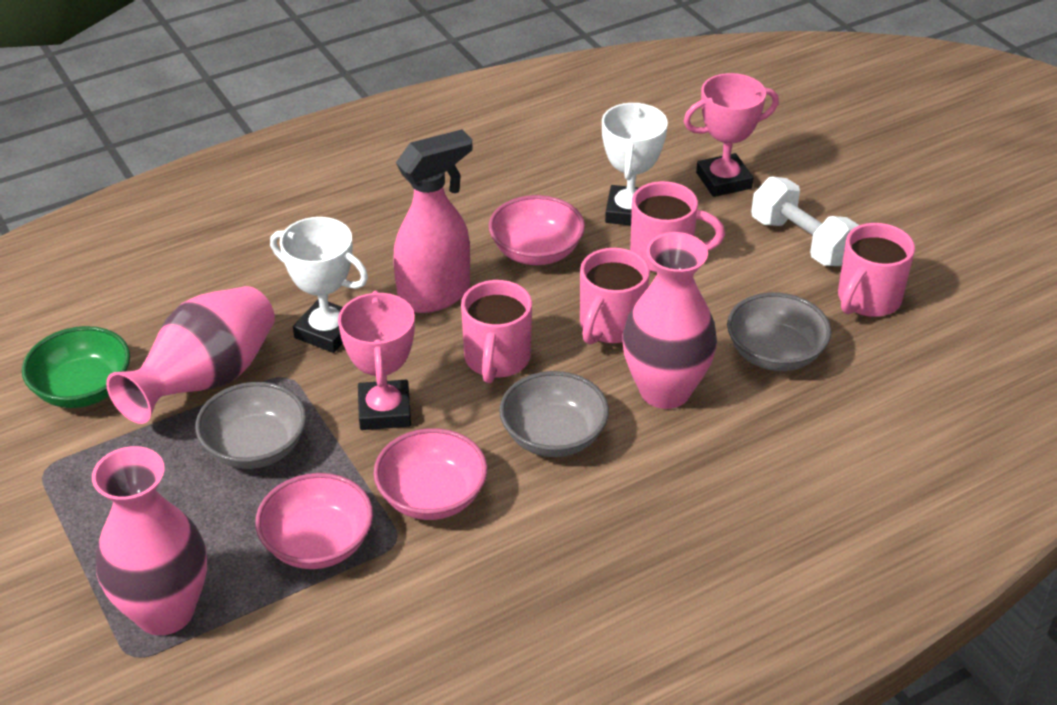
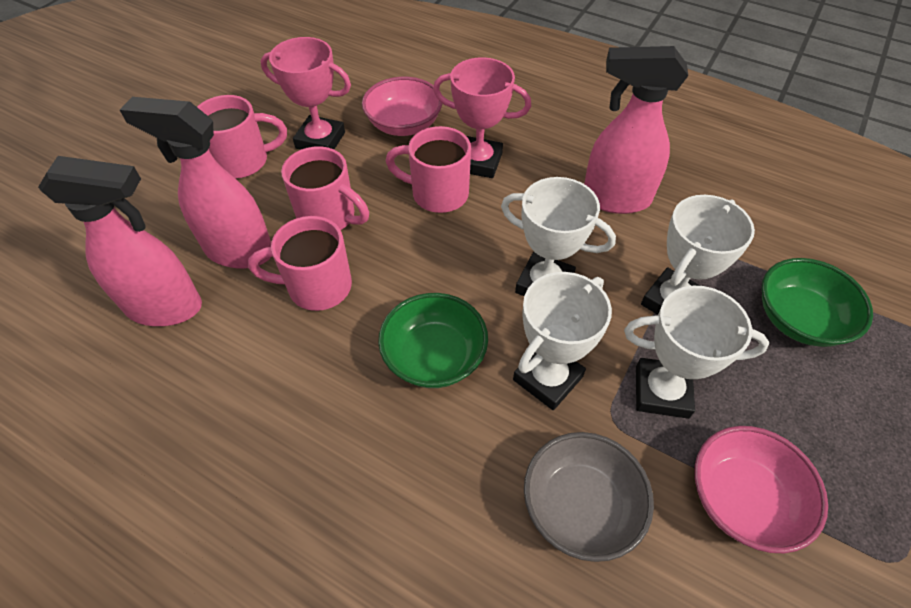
green bowl: 1 -> 2
grey bowl: 3 -> 1
pink bowl: 3 -> 2
pink spray bottle: 1 -> 3
pink vase: 3 -> 0
white dumbbell: 1 -> 0
white trophy: 2 -> 4

